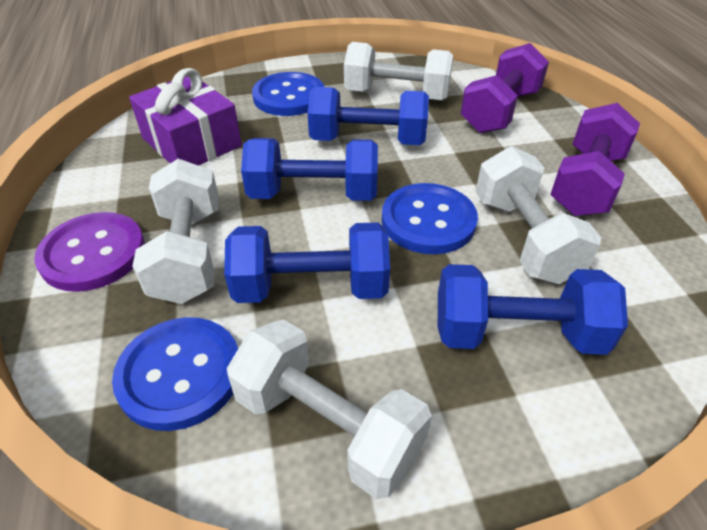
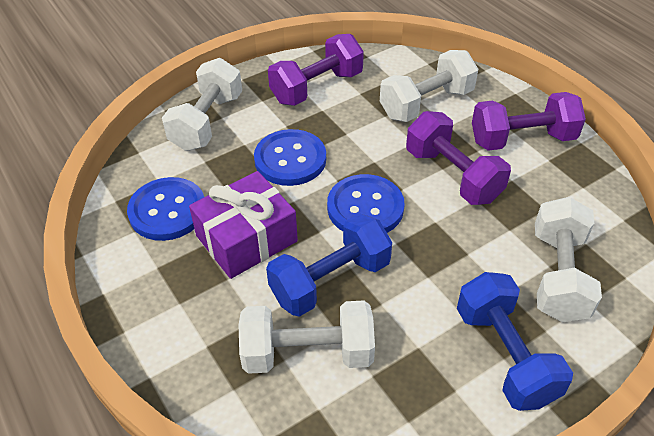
blue dumbbell: 4 -> 2
purple button: 1 -> 0
purple dumbbell: 2 -> 3

